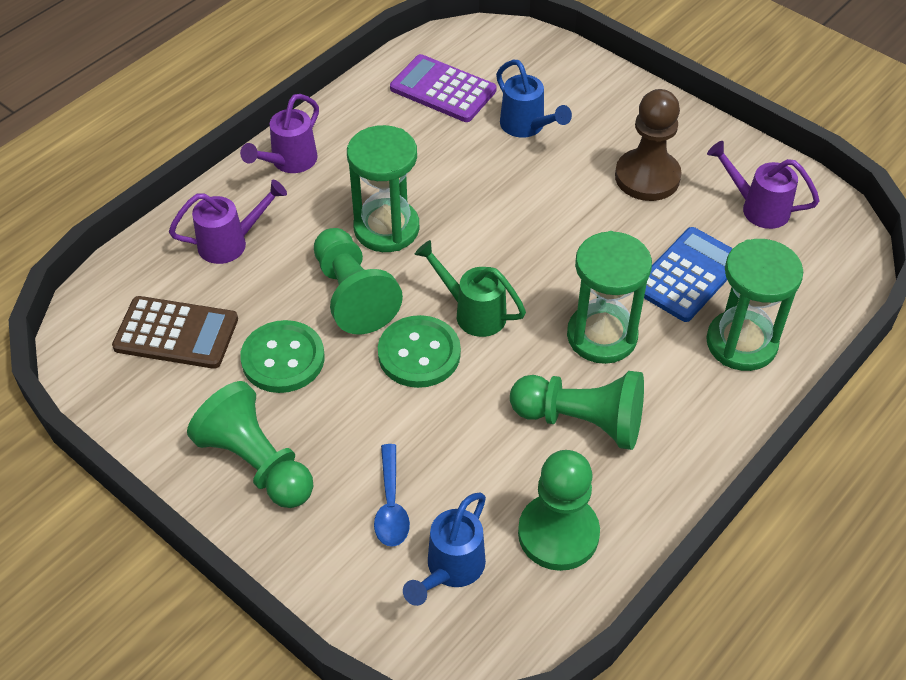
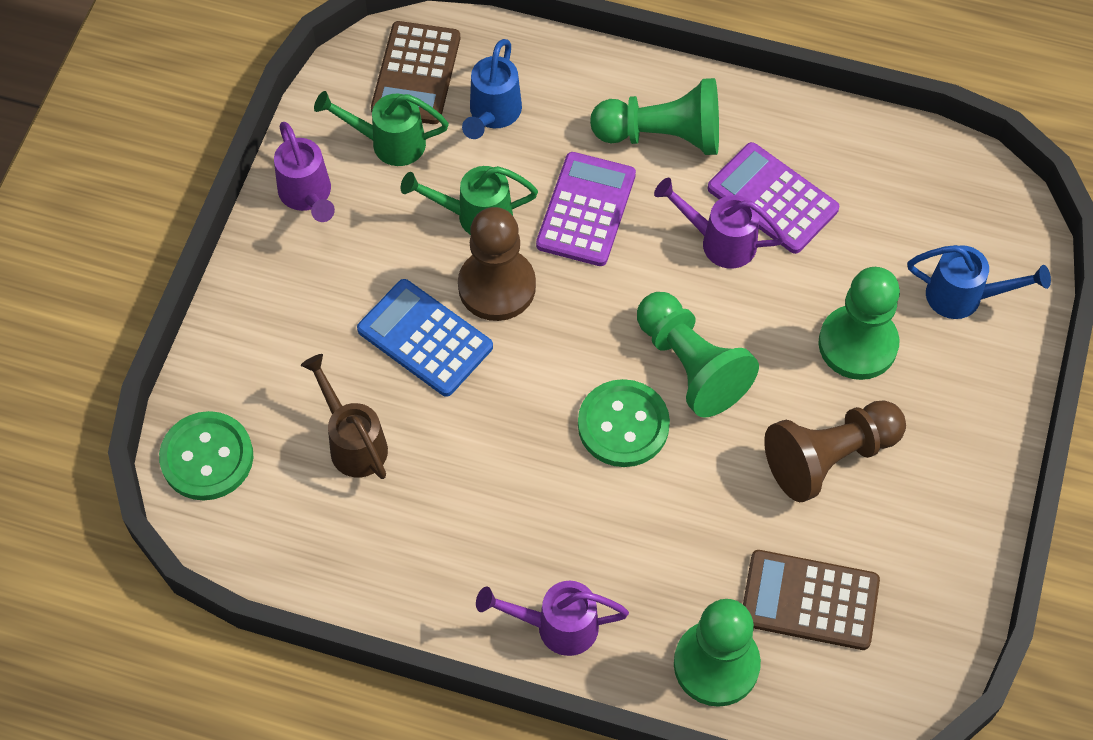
blue spoon: 1 -> 0
brown calculator: 1 -> 2
brown pawn: 1 -> 2
brown watering can: 0 -> 1
green hourglass: 3 -> 0
green watering can: 1 -> 2
purple calculator: 1 -> 2

